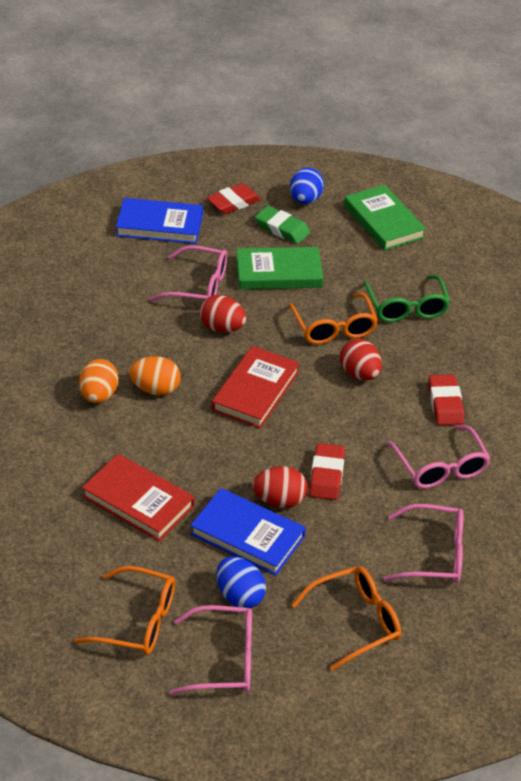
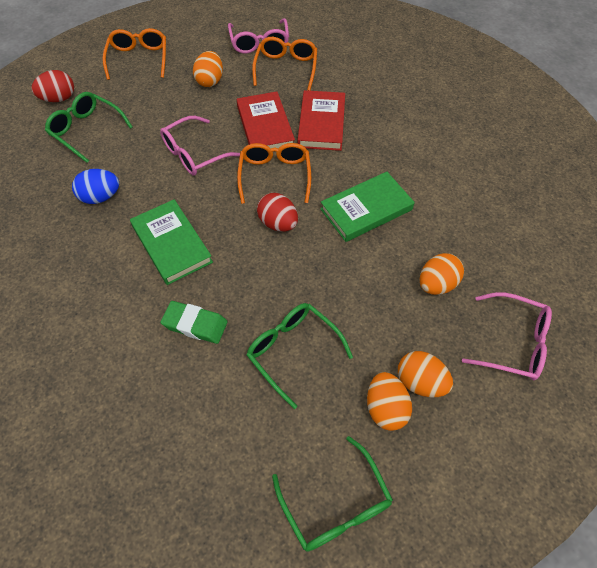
blue book: 2 -> 0
blue egg: 2 -> 1
green glasses: 1 -> 3
orange egg: 2 -> 4
pink glasses: 4 -> 3
red egg: 3 -> 2
red eraser: 3 -> 0

